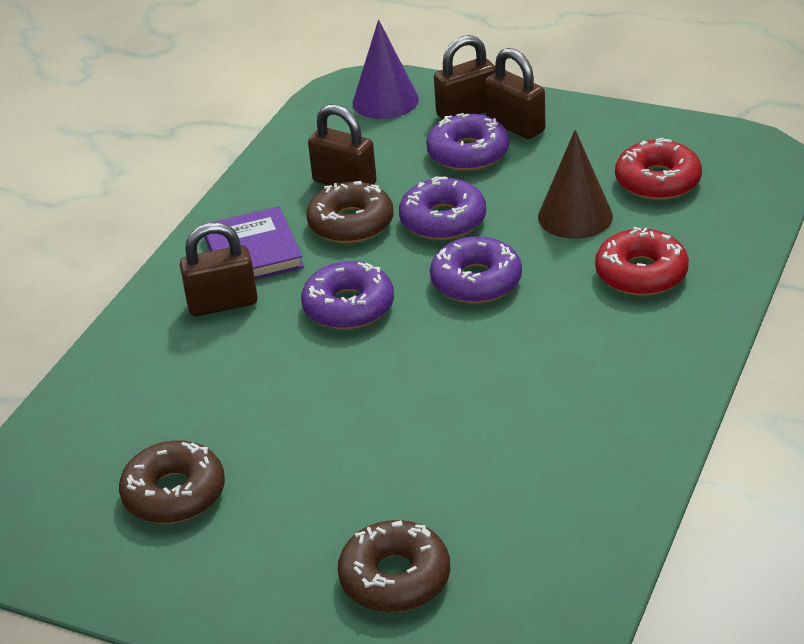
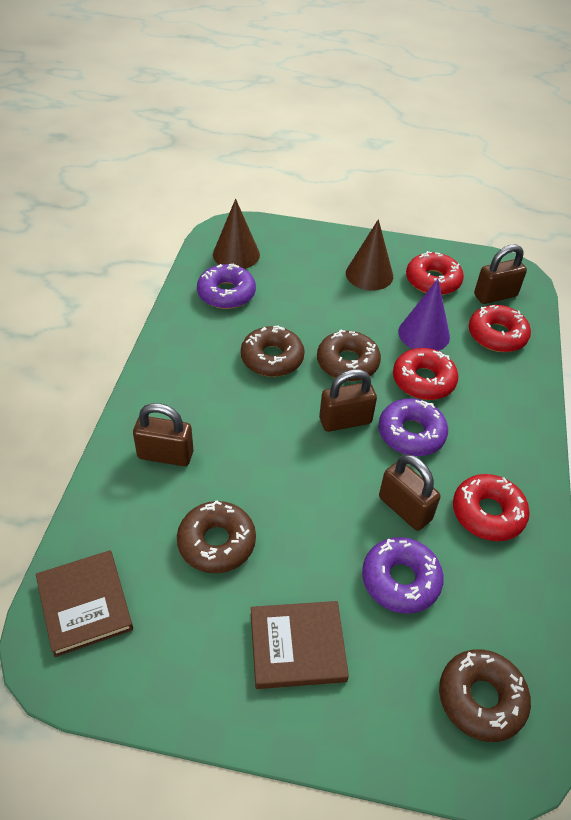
brown book: 0 -> 2
brown cone: 1 -> 2
brown donut: 3 -> 4
purple book: 1 -> 0
purple donut: 4 -> 3
red donut: 2 -> 4

